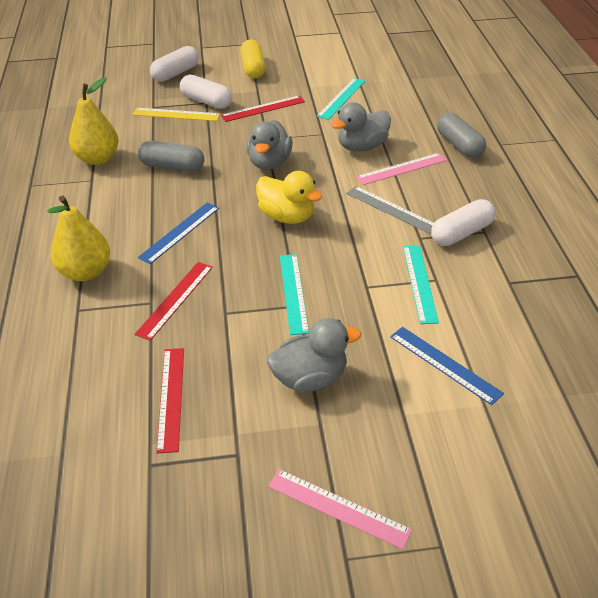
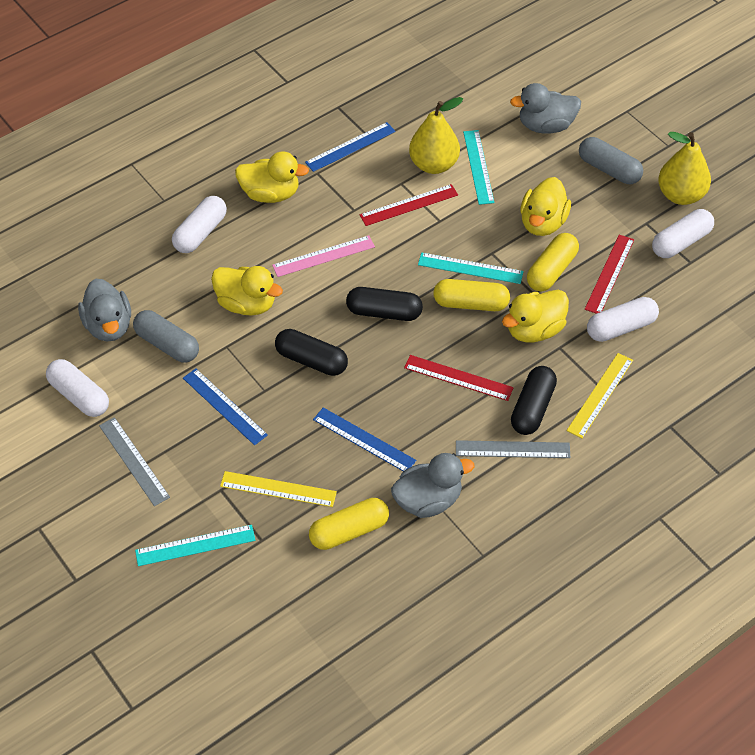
black capsule: 0 -> 3
blue ruler: 2 -> 3
grey ruler: 1 -> 2
pink ruler: 2 -> 1
white capsule: 3 -> 4
yellow capsule: 1 -> 3
yellow duck: 1 -> 4
yellow ruler: 1 -> 2

